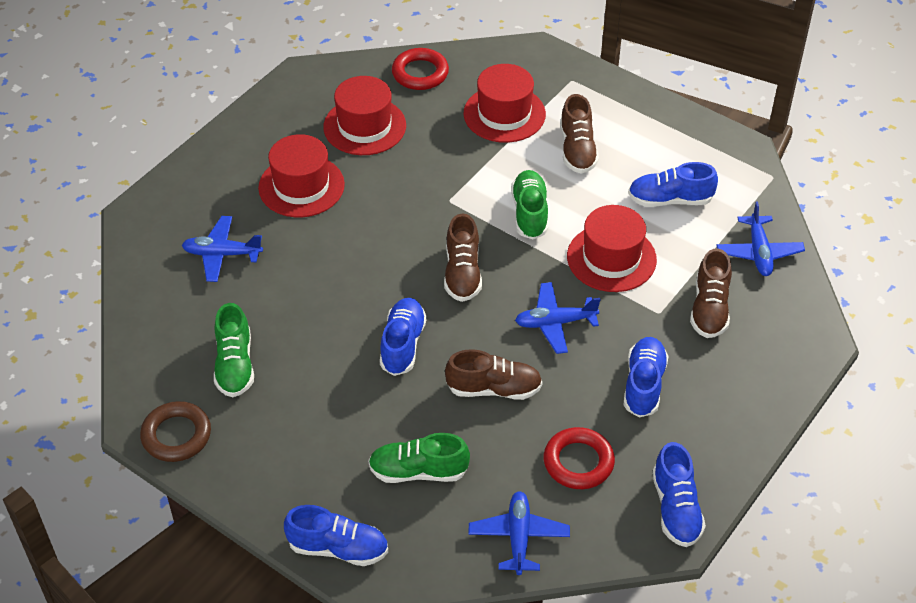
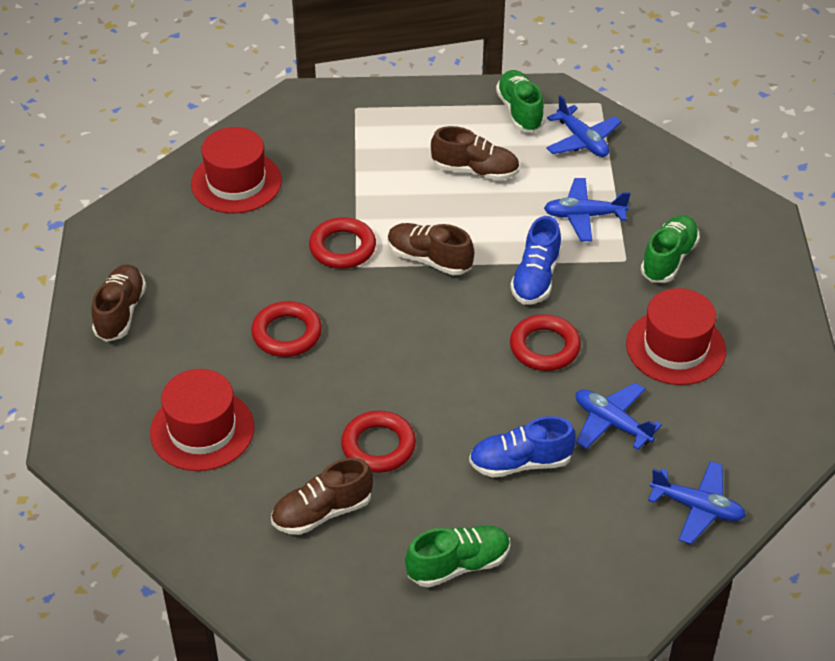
blue shoe: 5 -> 2
brown ring: 1 -> 0
red hat: 4 -> 3
red ring: 2 -> 4

